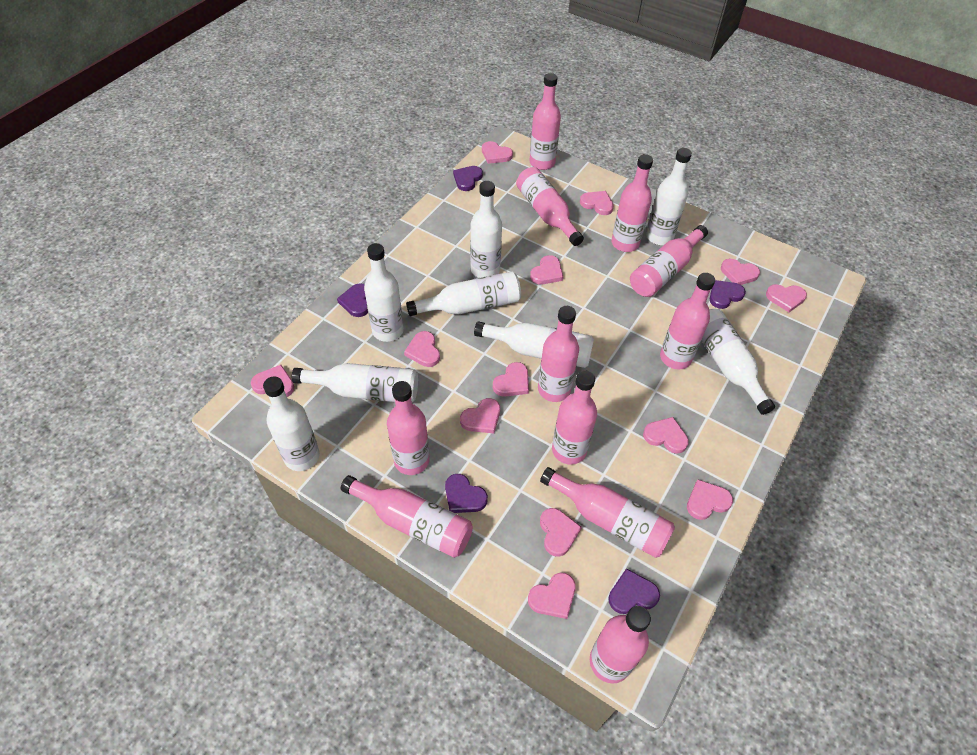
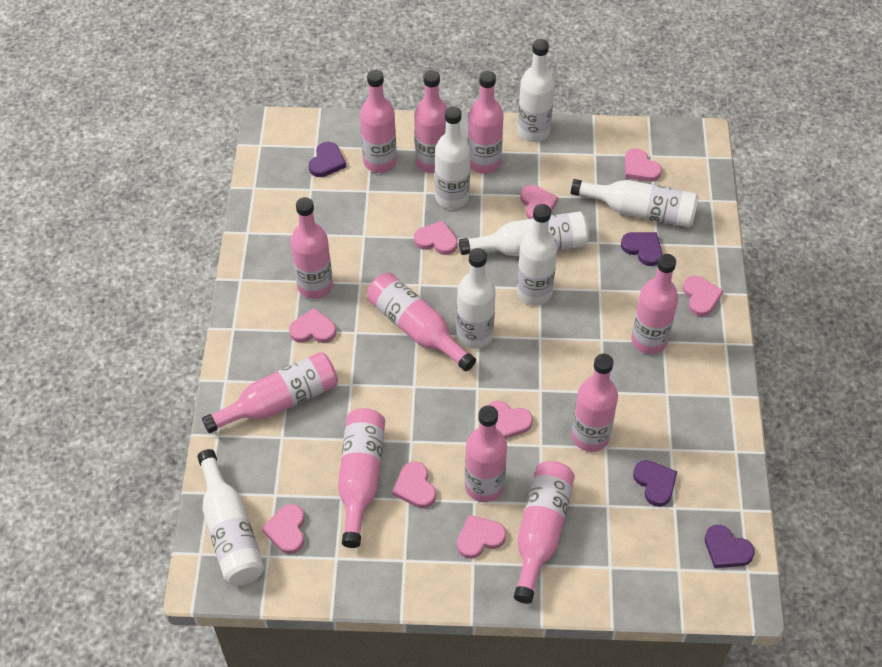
pink heart: 13 -> 9
purple heart: 5 -> 4
white bottle: 8 -> 7

